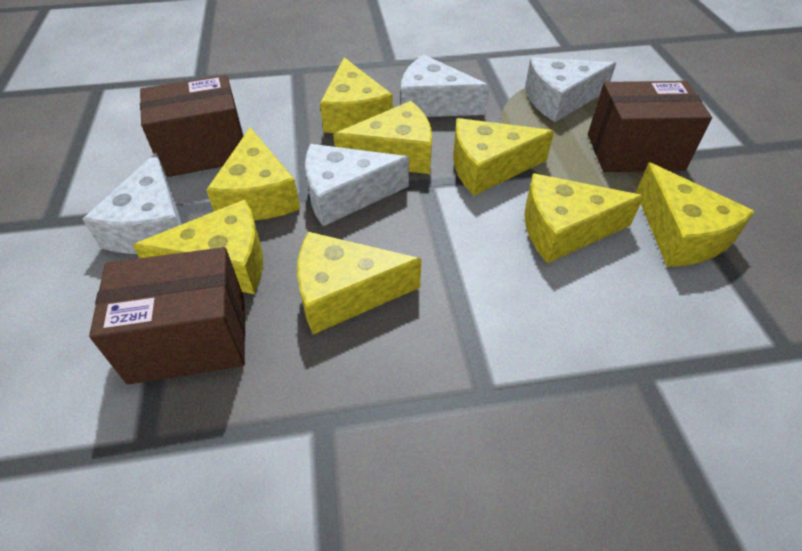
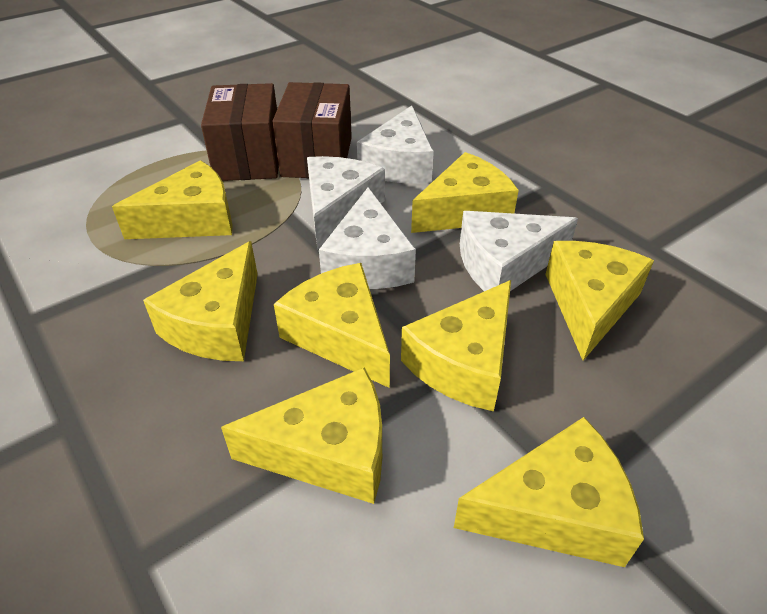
brown box: 3 -> 2

